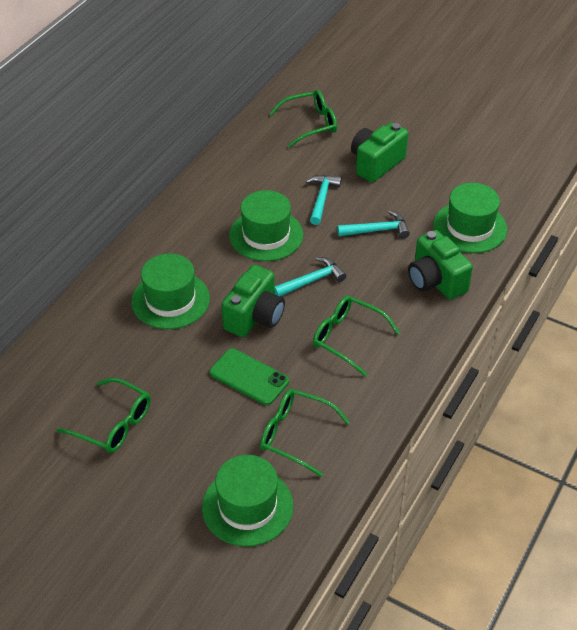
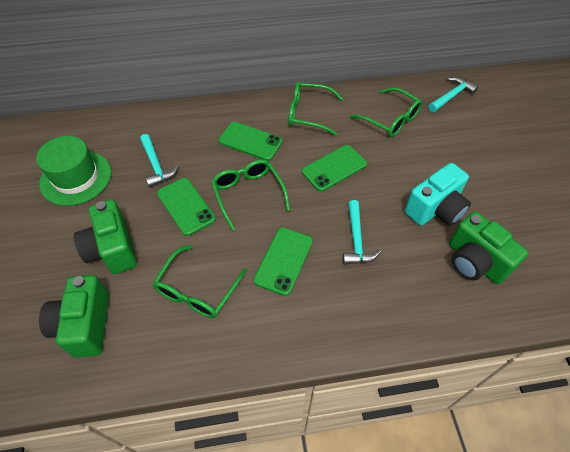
green hat: 4 -> 1
green phone: 1 -> 4
turquoise camera: 0 -> 1

